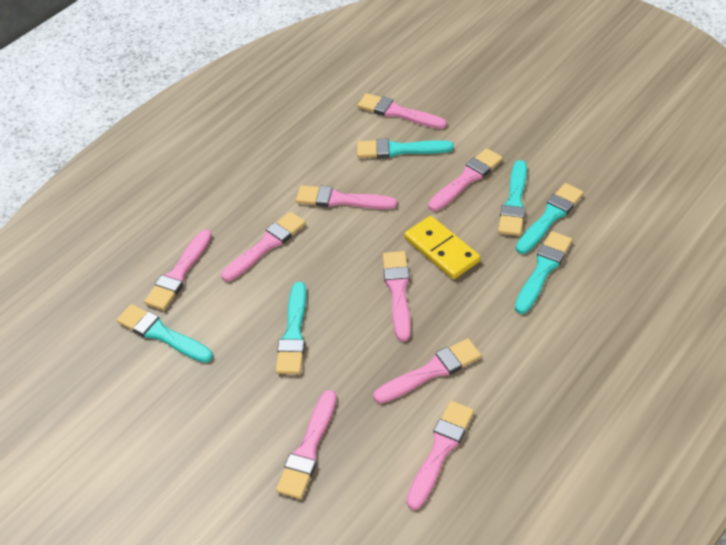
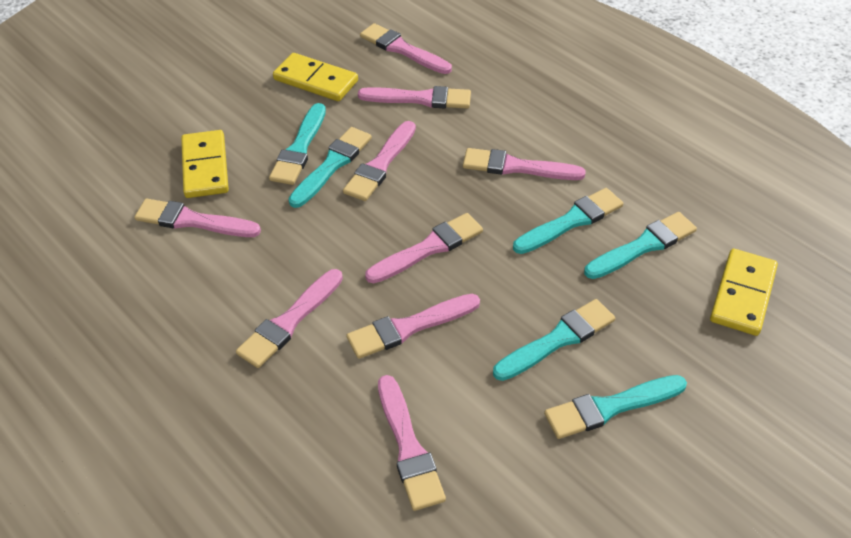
yellow domino: 1 -> 3

